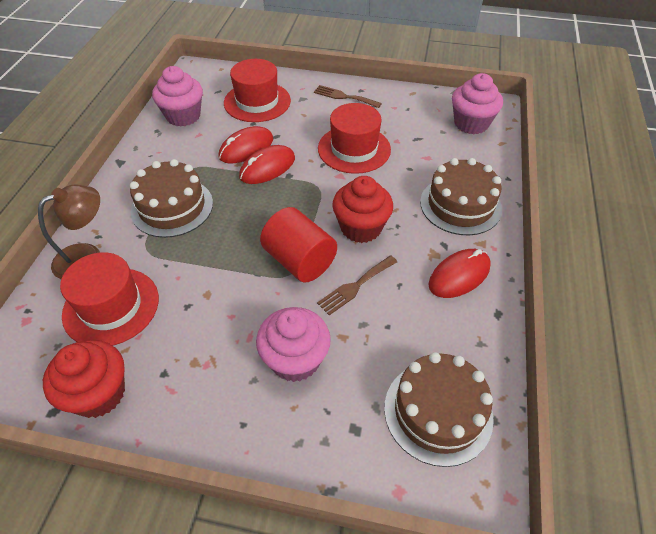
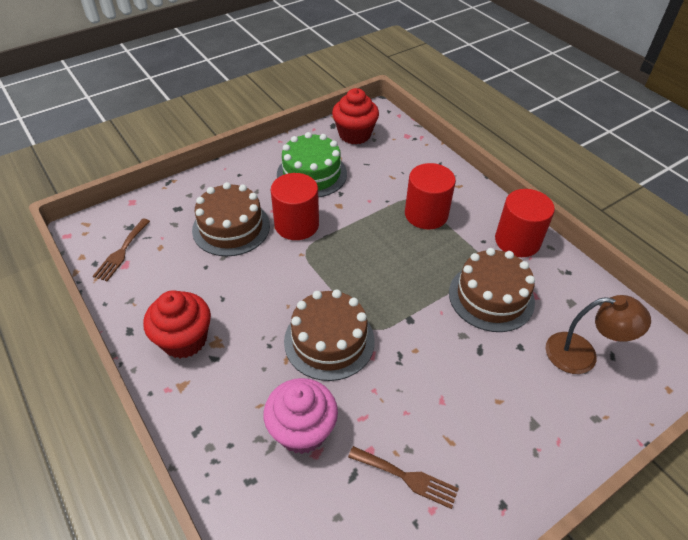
green cake: 0 -> 1
pink cupcake: 3 -> 1
red cylinder: 1 -> 3
red hat: 3 -> 0
red mouse: 3 -> 0

